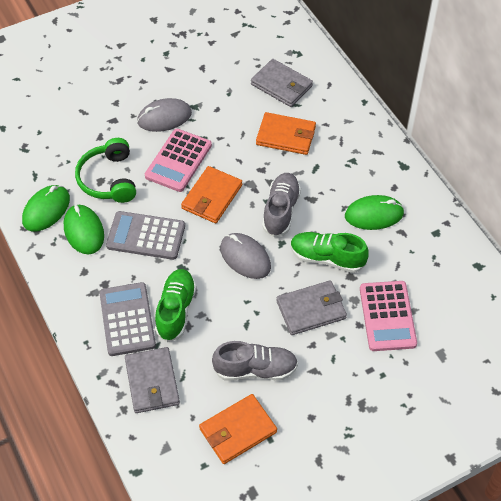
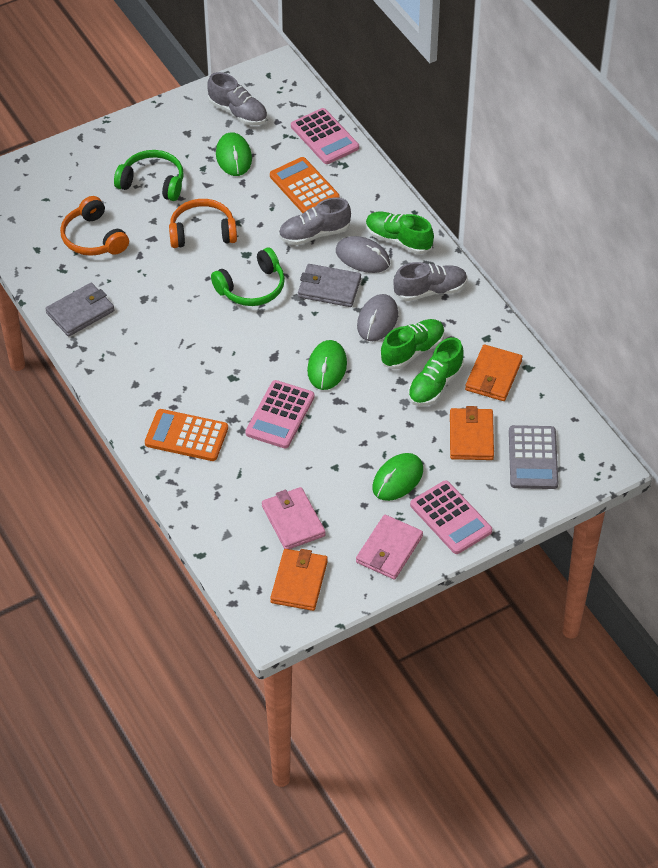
green headphones: 1 -> 2
green shoe: 2 -> 3
grey calculator: 2 -> 1
grey shoe: 2 -> 3
grey wallet: 3 -> 2
orange calculator: 0 -> 2
orange headphones: 0 -> 2
pink calculator: 2 -> 3
pink wallet: 0 -> 2

